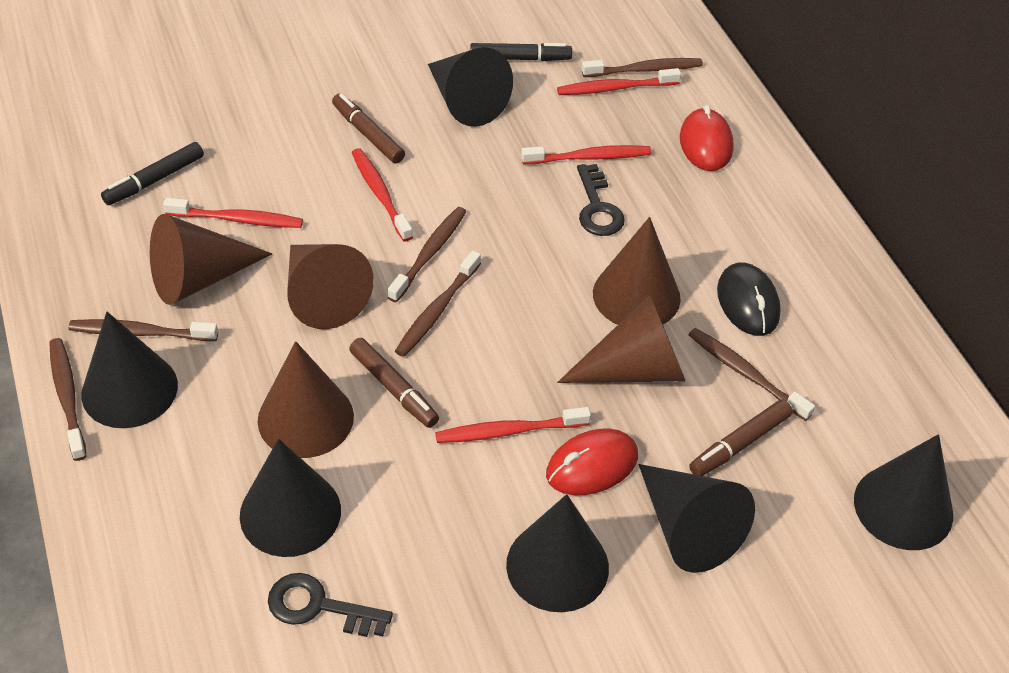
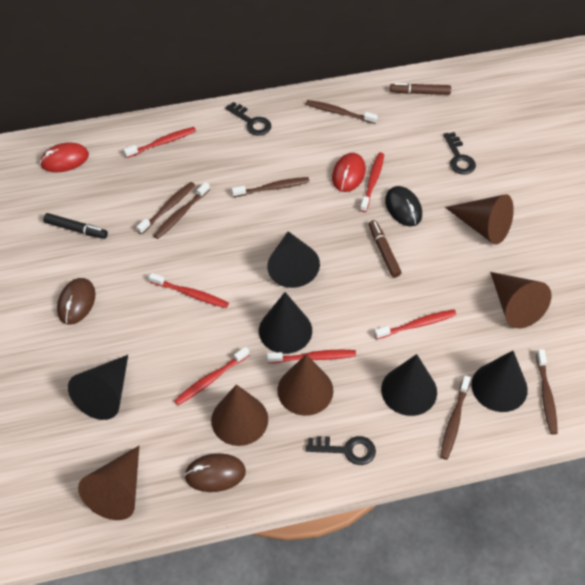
black cone: 6 -> 5
black key: 2 -> 3
black marker: 2 -> 1
brown marker: 3 -> 2
brown mouse: 0 -> 2
red toothbrush: 5 -> 6

